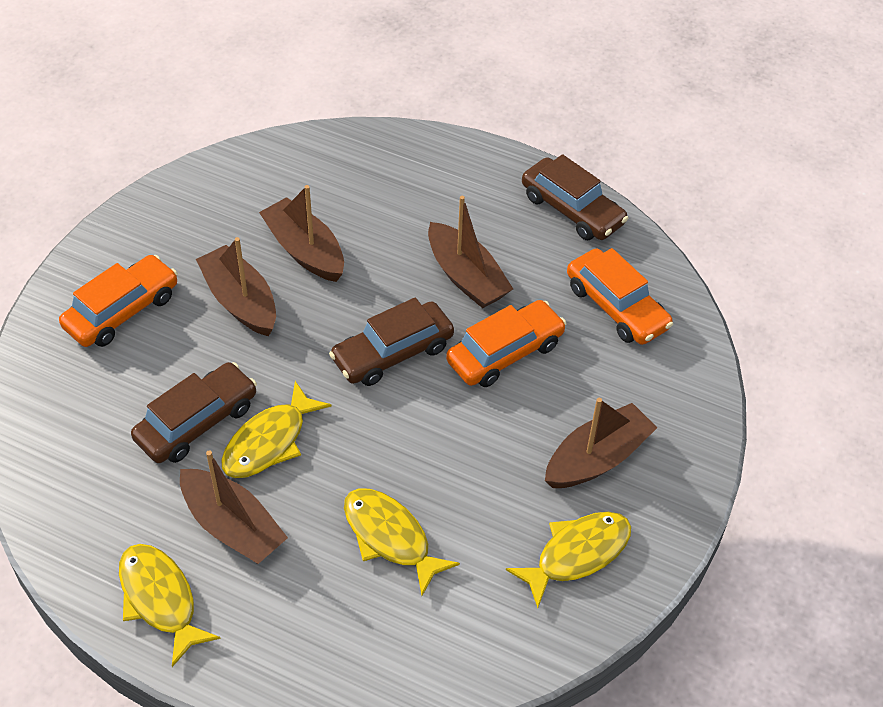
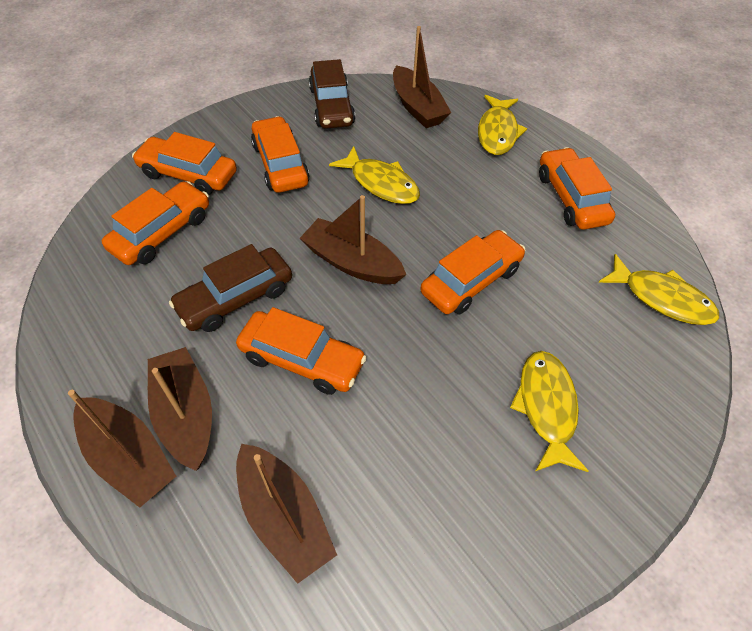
brown car: 3 -> 2
orange car: 3 -> 6

